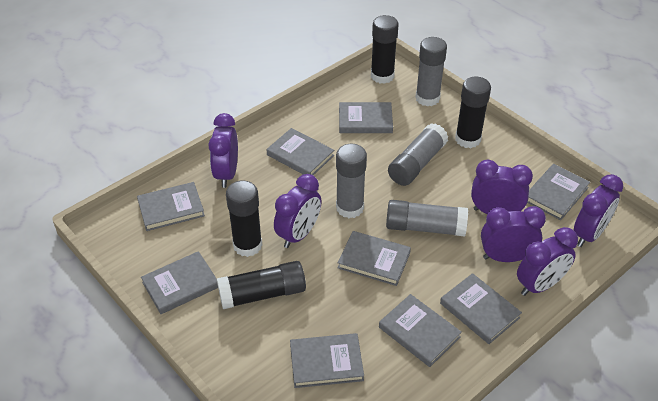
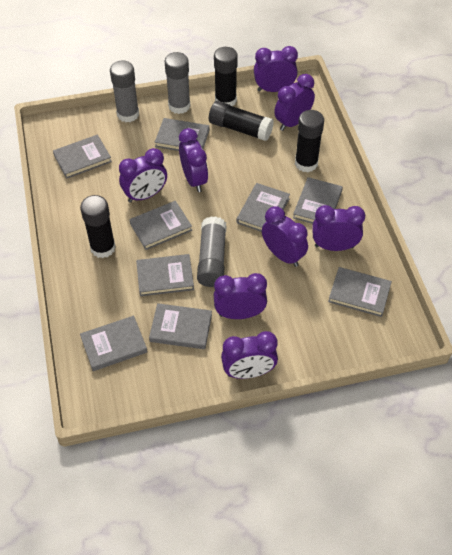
grey glue stick: 4 -> 3
purple clock: 6 -> 8

